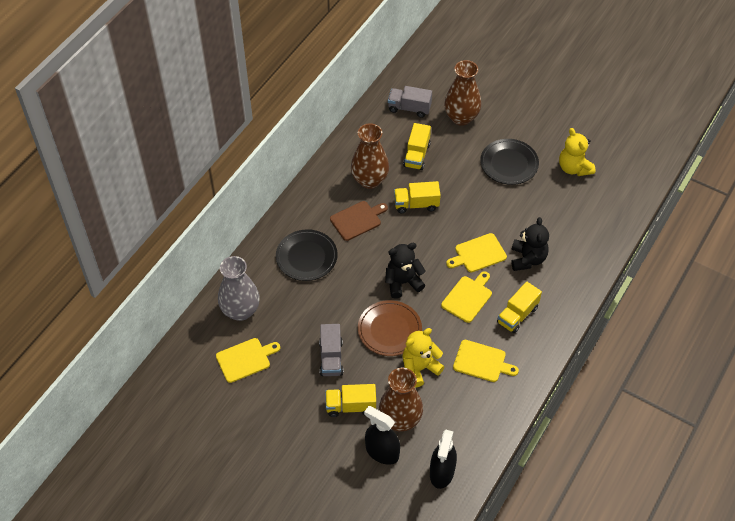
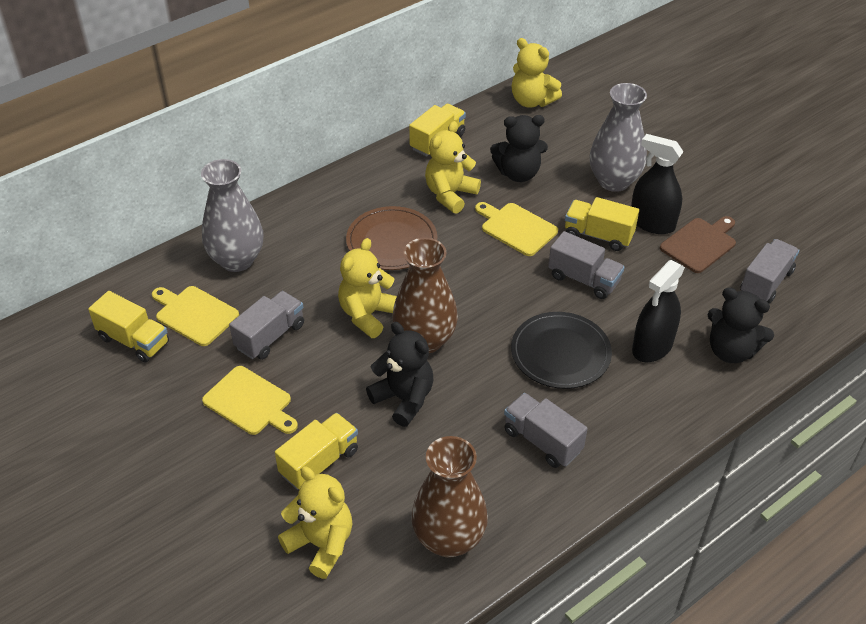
black plate: 2 -> 1
black teddy bear: 2 -> 3
brown vase: 3 -> 2
grey truck: 2 -> 4
grey vase: 1 -> 2
yellow cutting board: 4 -> 3
yellow teddy bear: 2 -> 4

